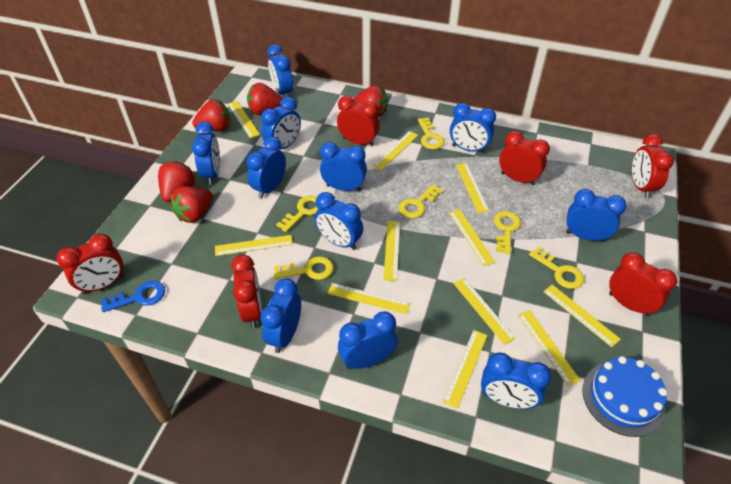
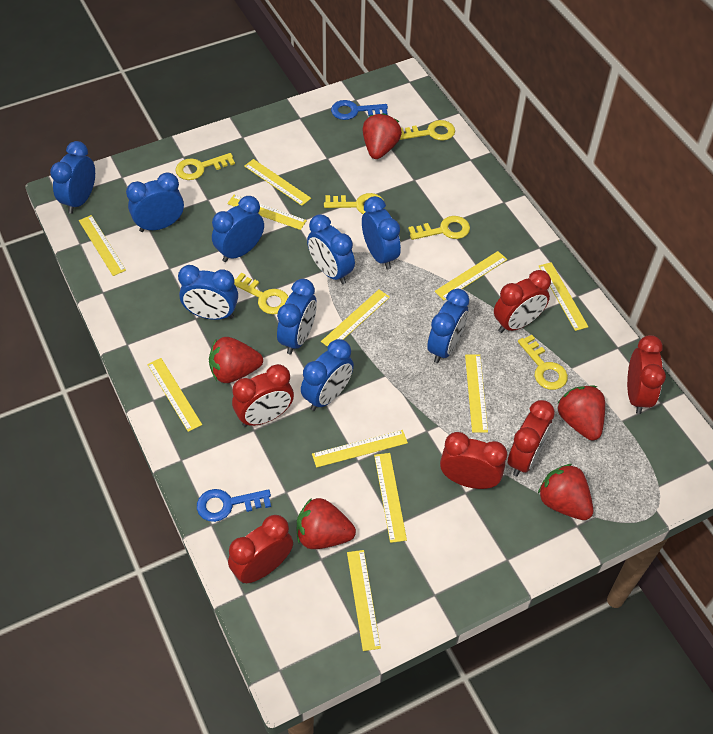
blue cake: 1 -> 0
blue clock: 11 -> 9
blue key: 1 -> 2

